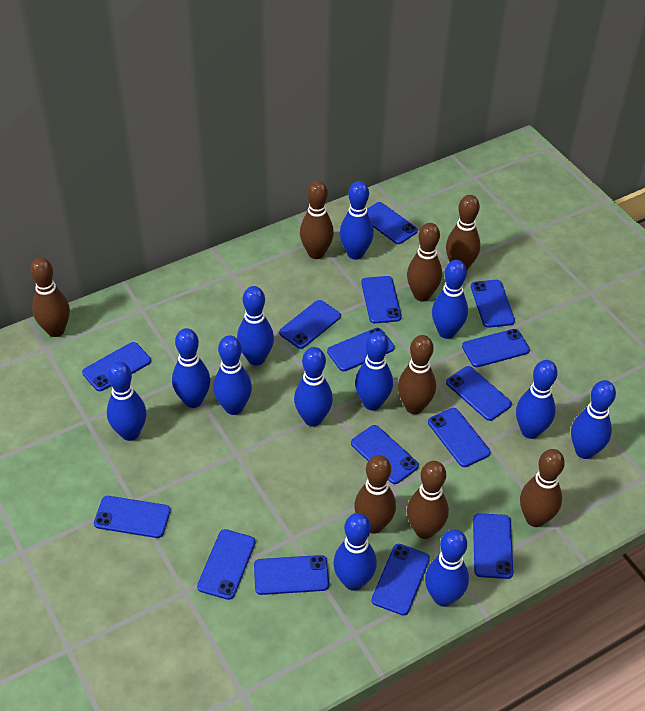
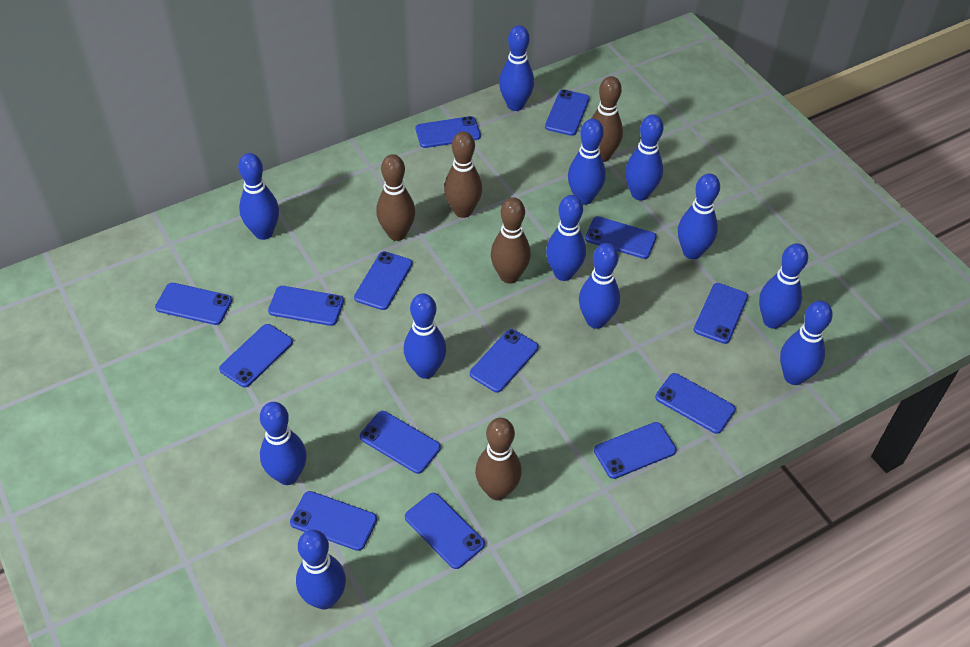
blue phone: 15 -> 14
brown bowling pin: 8 -> 5

